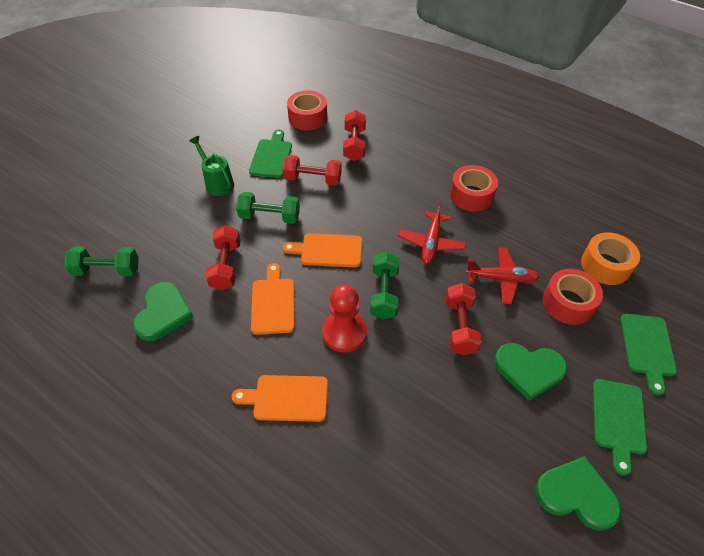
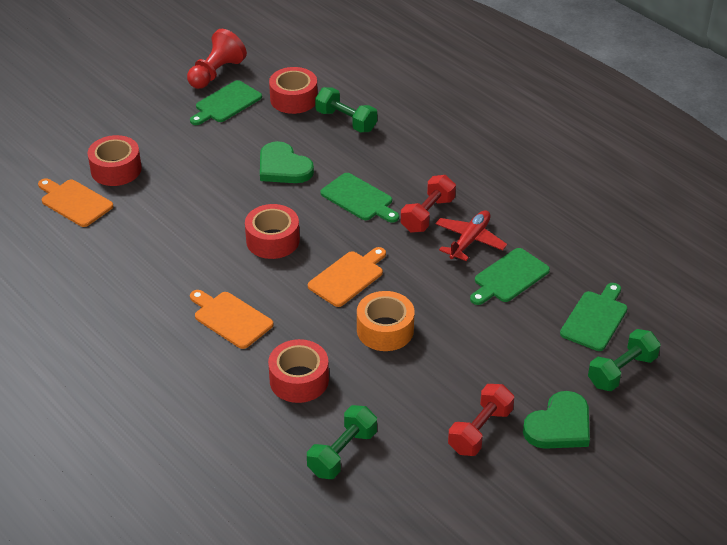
green cutting board: 3 -> 4
green heart: 3 -> 2
green watering can: 1 -> 0
red dumbbell: 4 -> 2
red plane: 2 -> 1
red tape: 3 -> 4

